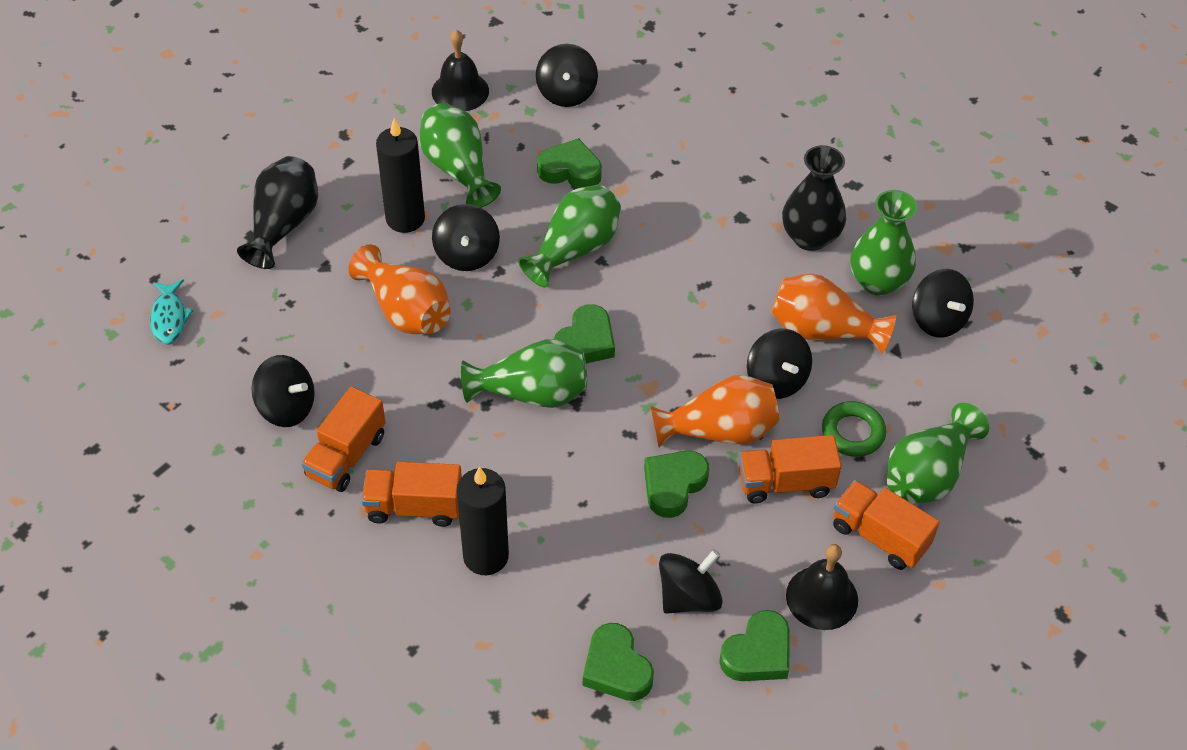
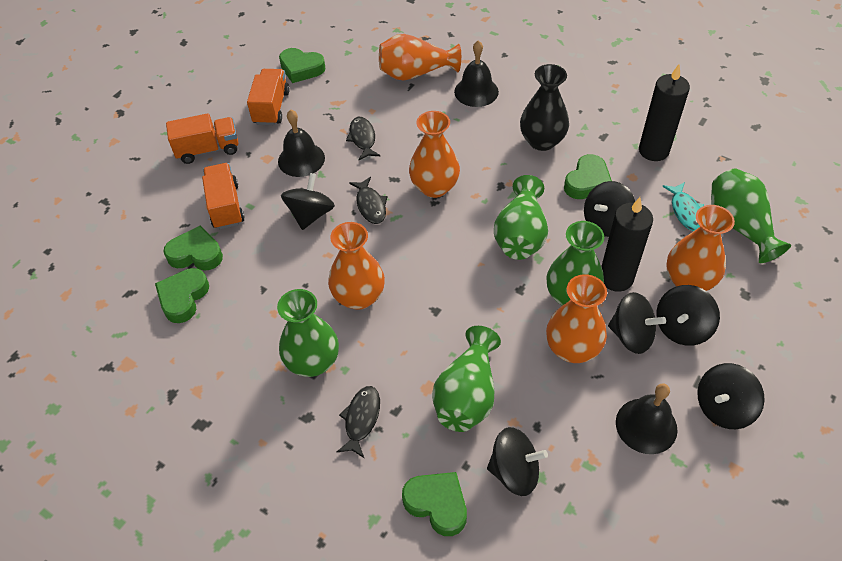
black bell: 2 -> 3
black fish: 0 -> 3
black vase: 2 -> 1
green ring: 1 -> 0
orange truck: 4 -> 3
orange vase: 3 -> 5

